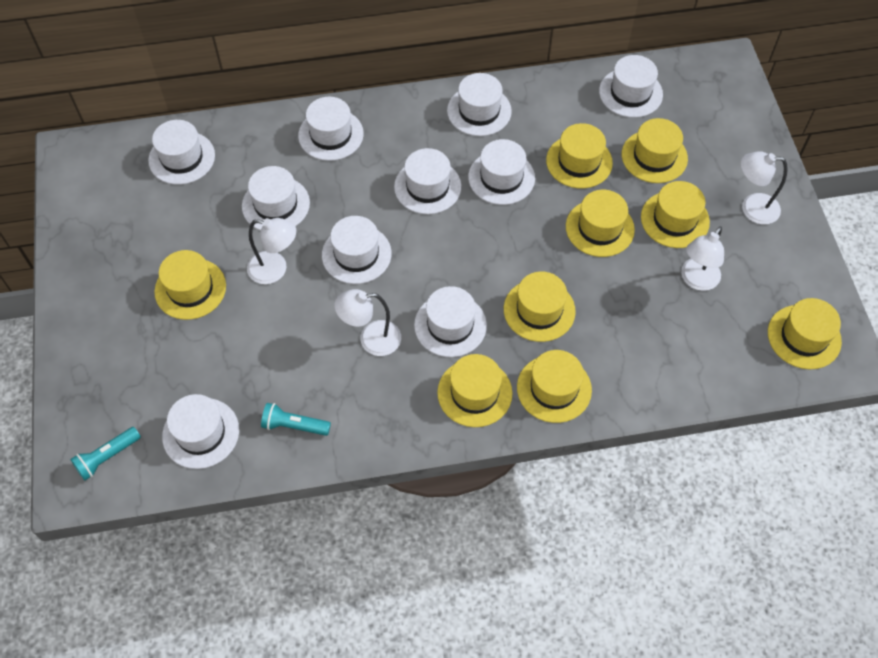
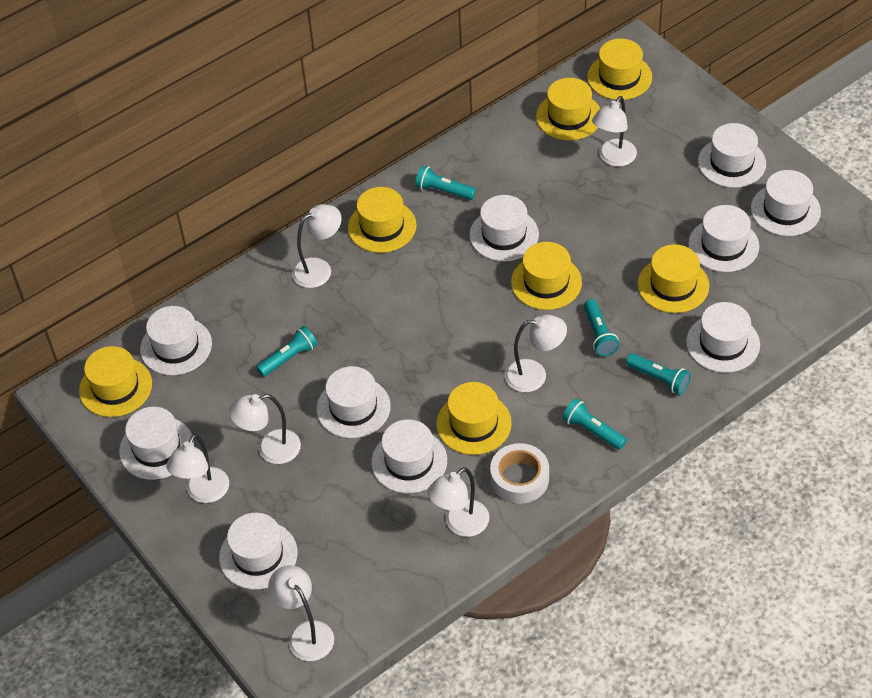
turquoise flashlight: 2 -> 5
white lamp: 4 -> 7
white tape: 0 -> 1
yellow hat: 9 -> 7

